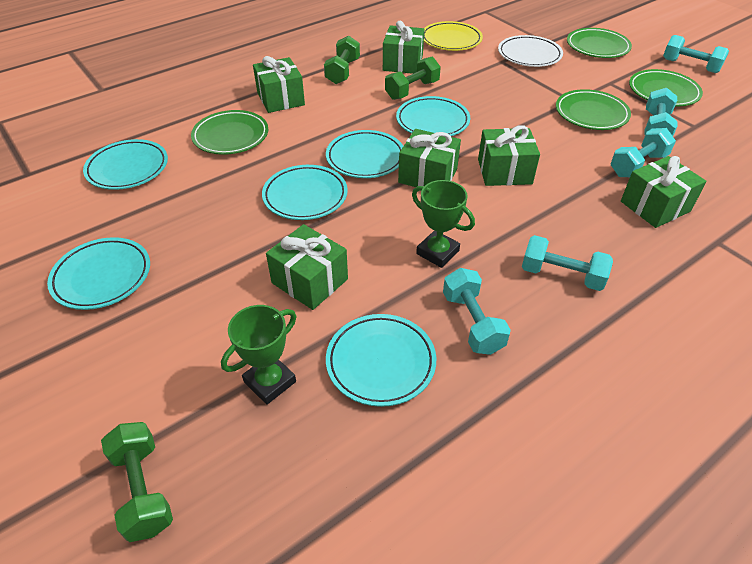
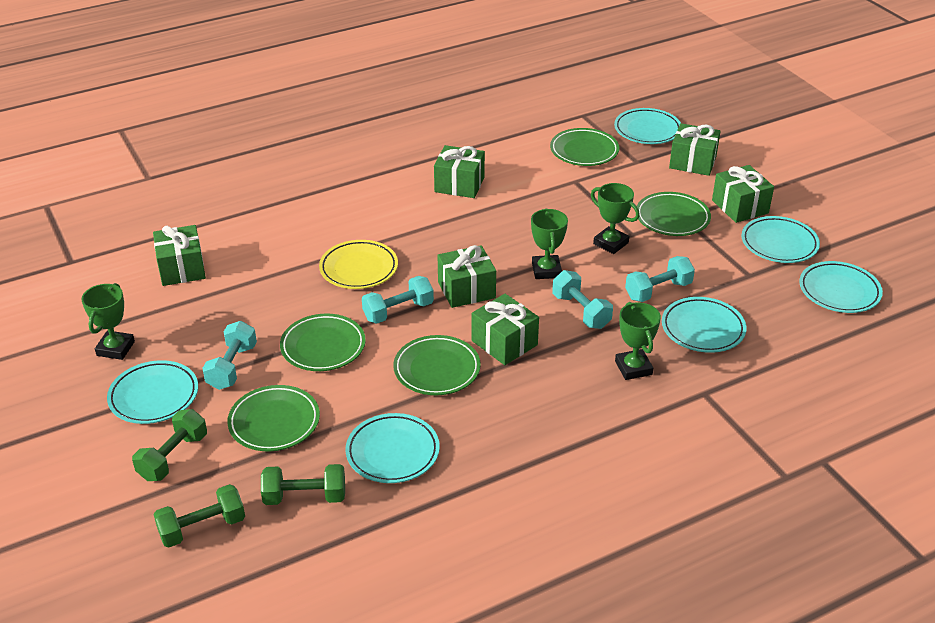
green plate: 4 -> 5
green trophy: 2 -> 4
turquoise dumbbell: 5 -> 4
white plate: 1 -> 0

